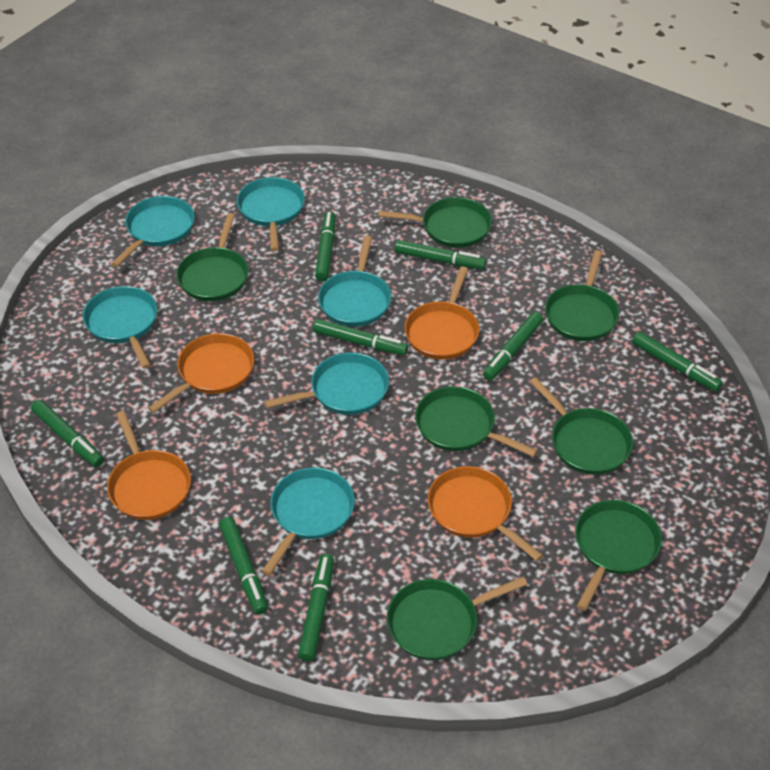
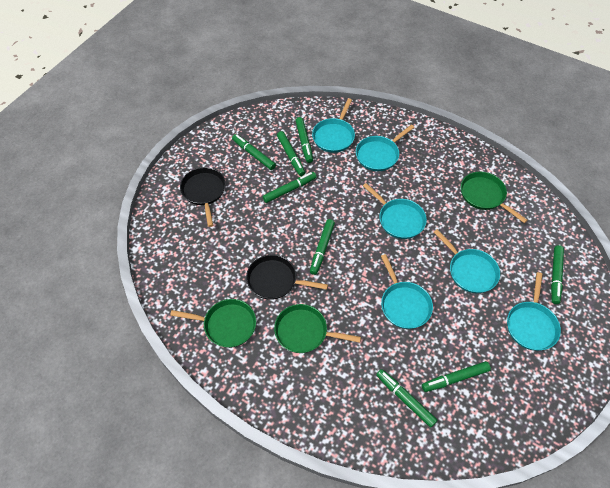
black pan: 0 -> 2
green pan: 7 -> 3
orange pan: 4 -> 0

